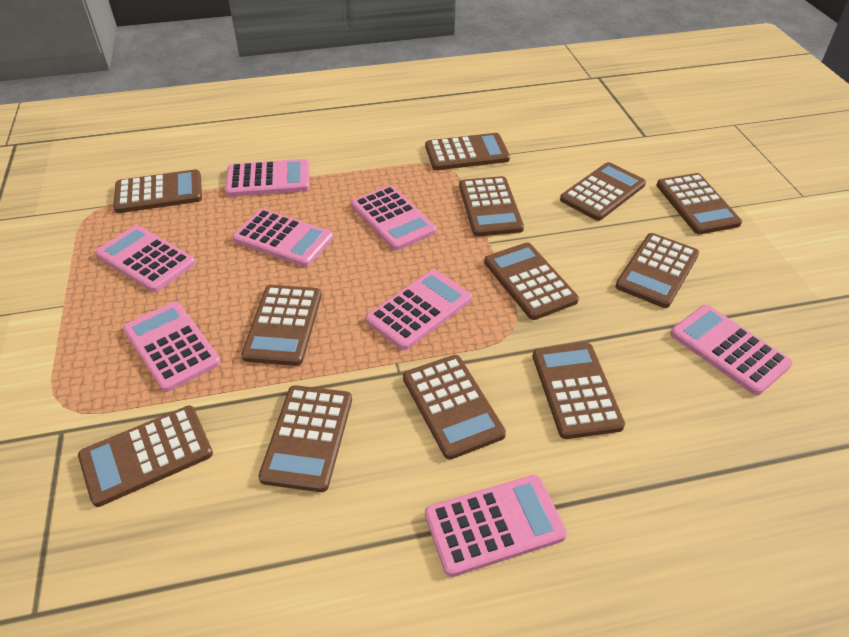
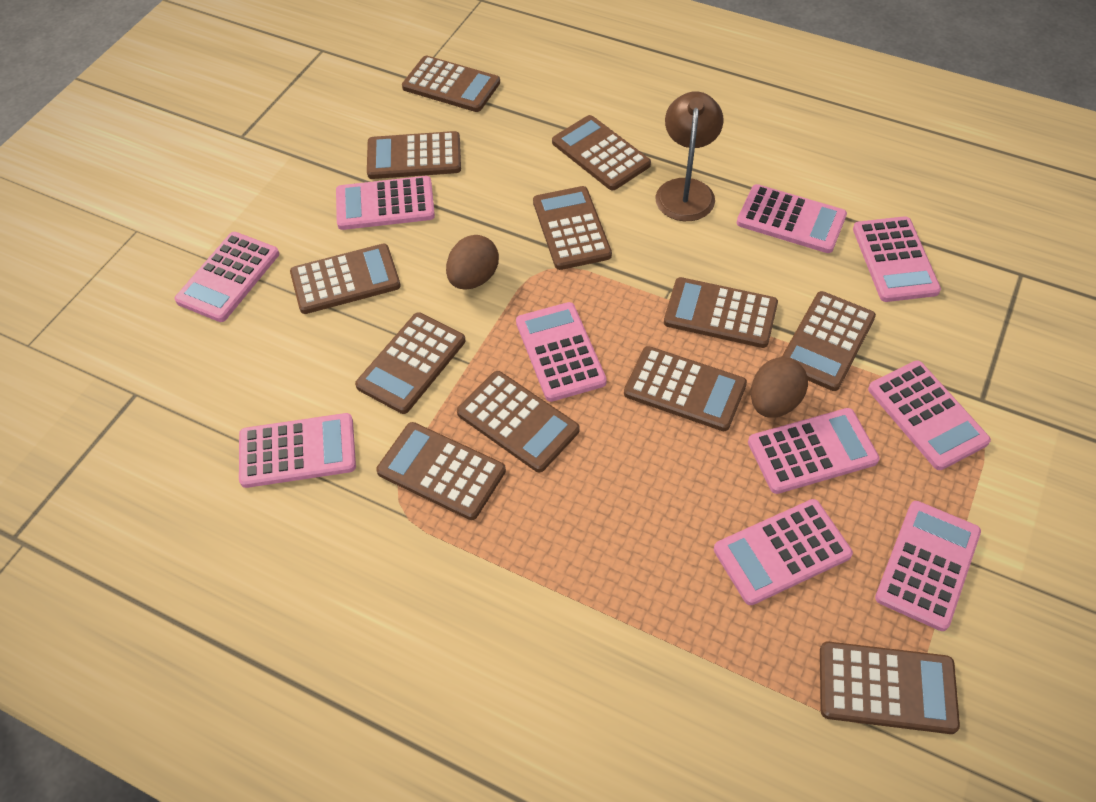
brown egg: 0 -> 2
brown lamp: 0 -> 1
pink calculator: 8 -> 10

